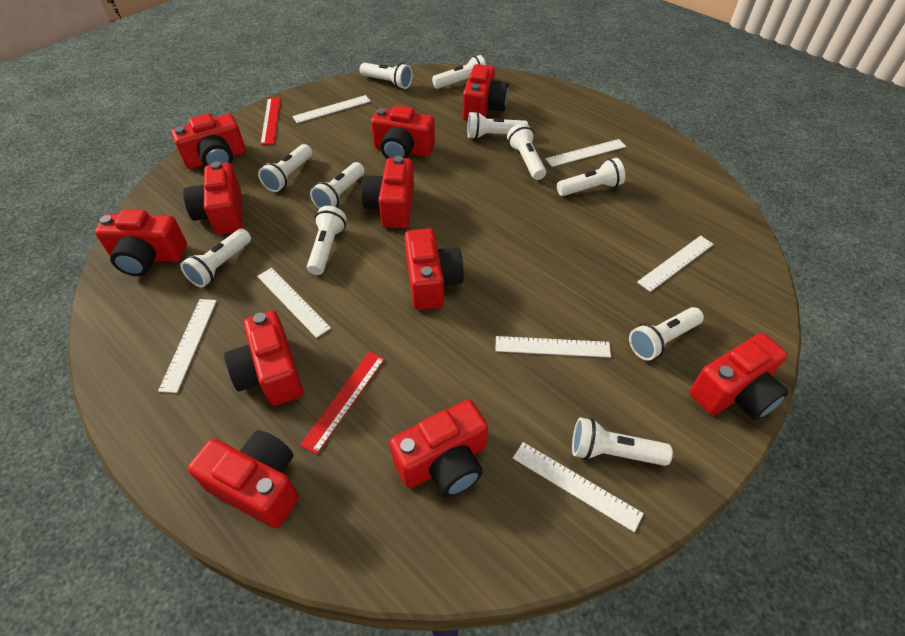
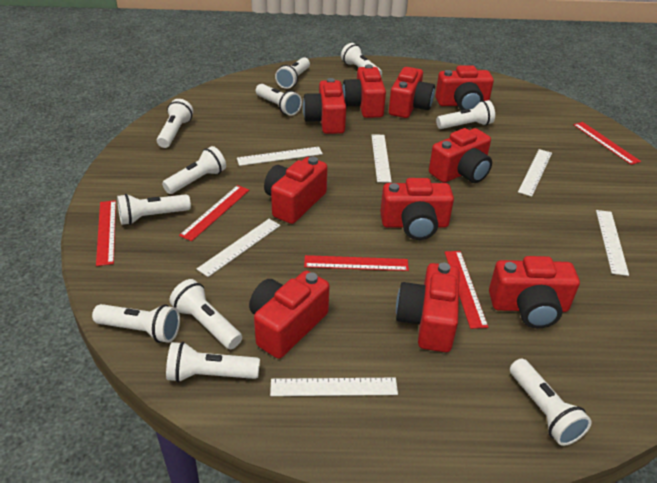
red camera: 11 -> 10
red ruler: 2 -> 5
white ruler: 7 -> 6

